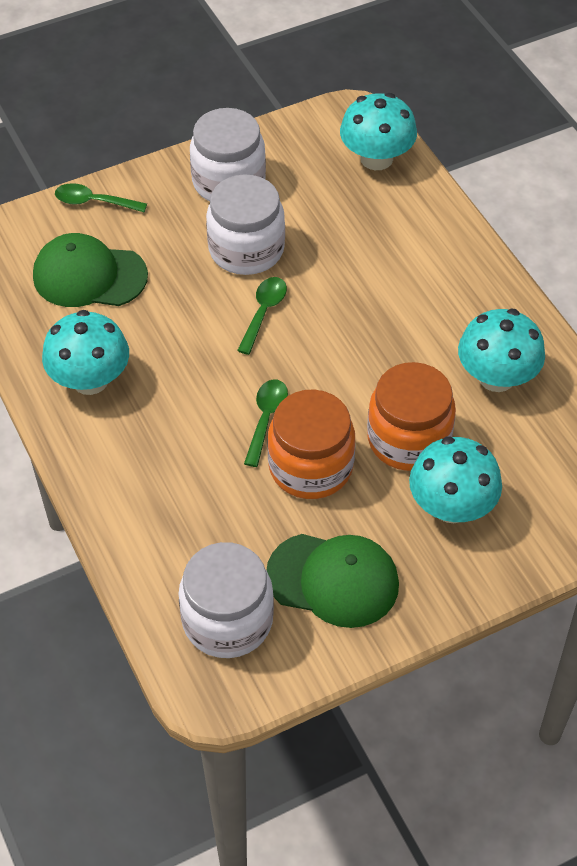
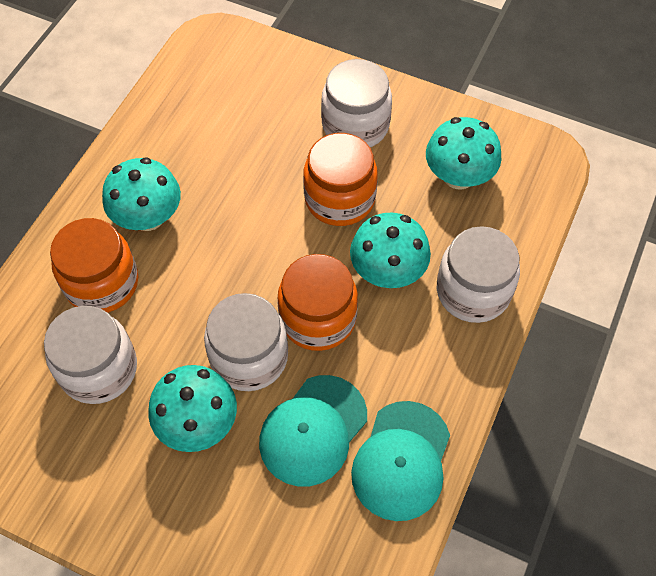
green cap: 2 -> 0
green spoon: 3 -> 0
orange jar: 2 -> 3
turquoise cap: 0 -> 2
white jar: 3 -> 4

